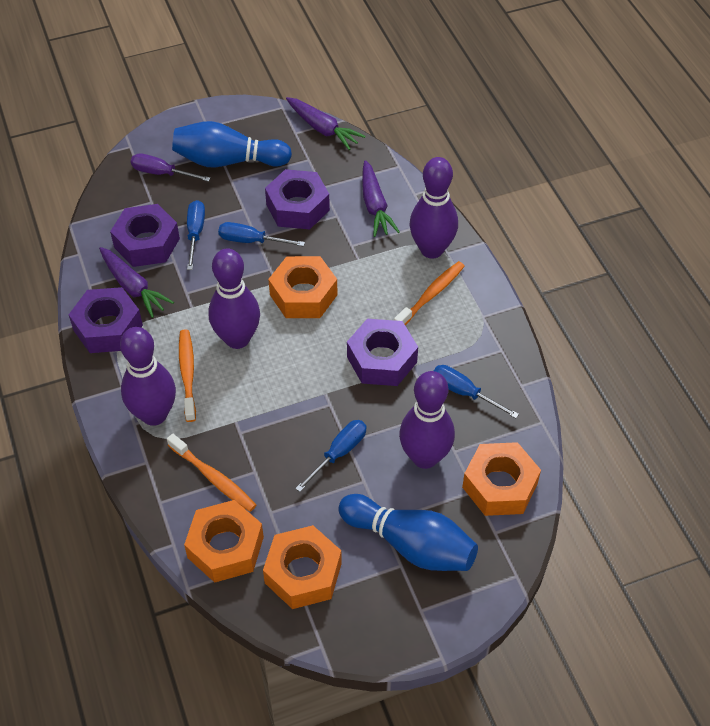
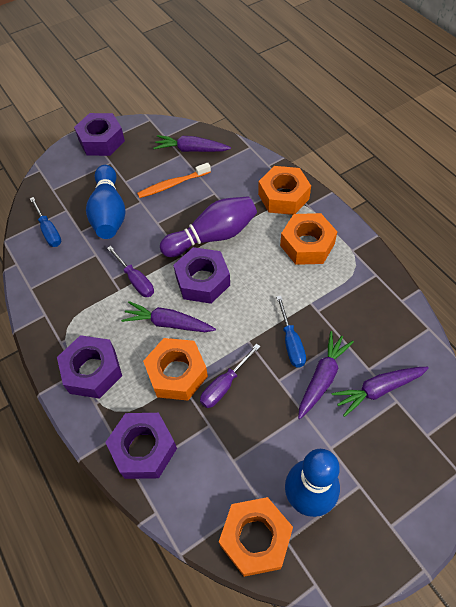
blue screwdriver: 4 -> 2
orange toothbrush: 3 -> 1
purple bowling pin: 4 -> 1
purple carrot: 3 -> 4
purple screwdriver: 1 -> 2

